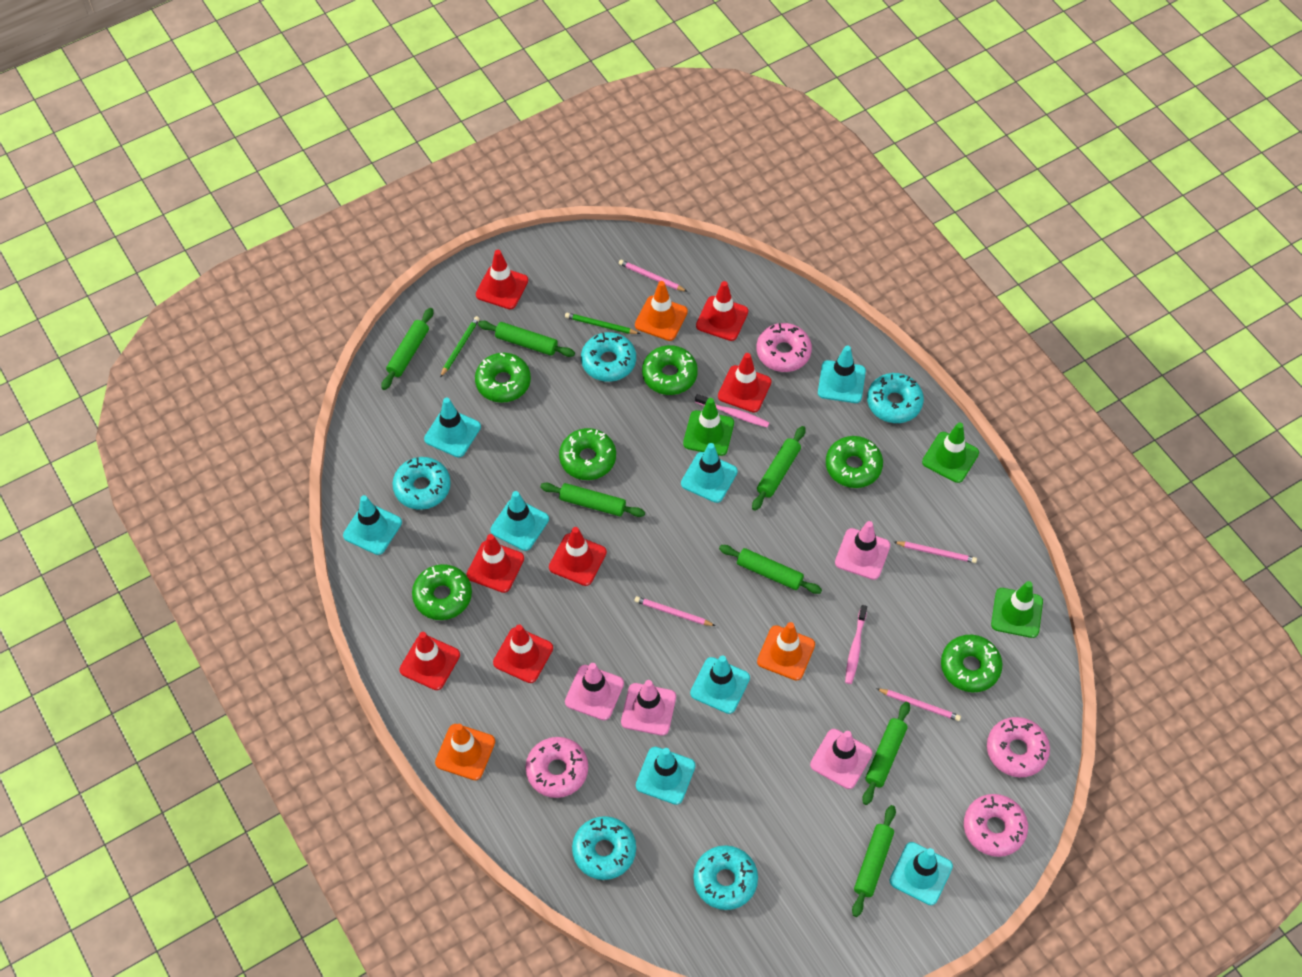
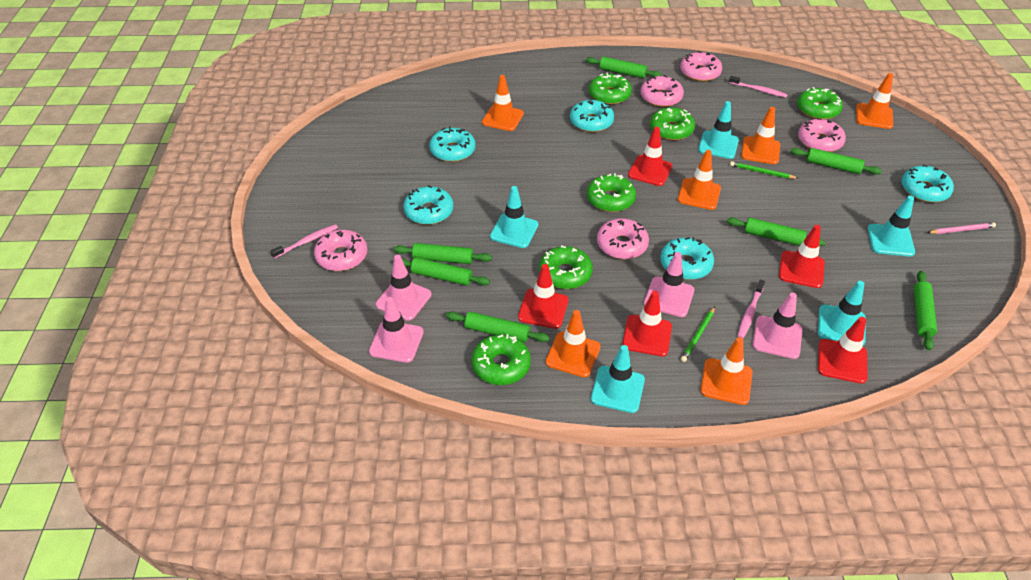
green traffic cone: 3 -> 0
orange traffic cone: 3 -> 6
pink donut: 4 -> 5
pink pencil: 4 -> 1
pink toothbrush: 2 -> 3
red traffic cone: 7 -> 5
turquoise traffic cone: 8 -> 5

